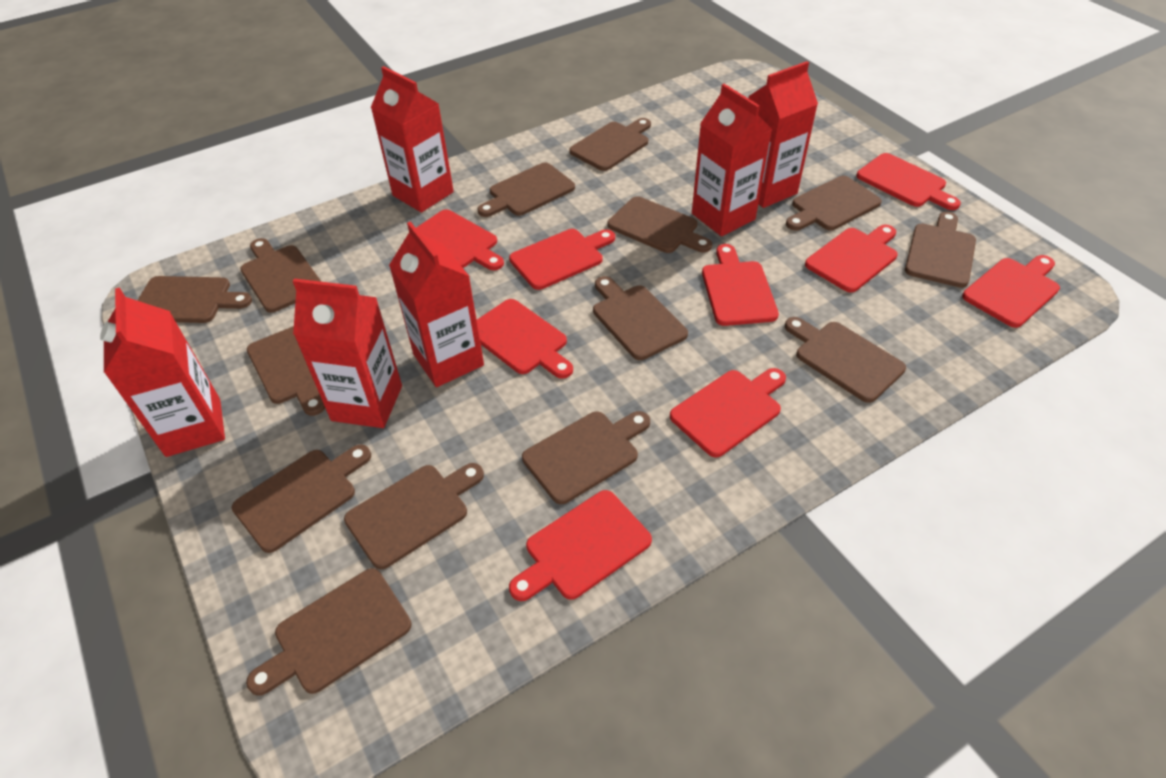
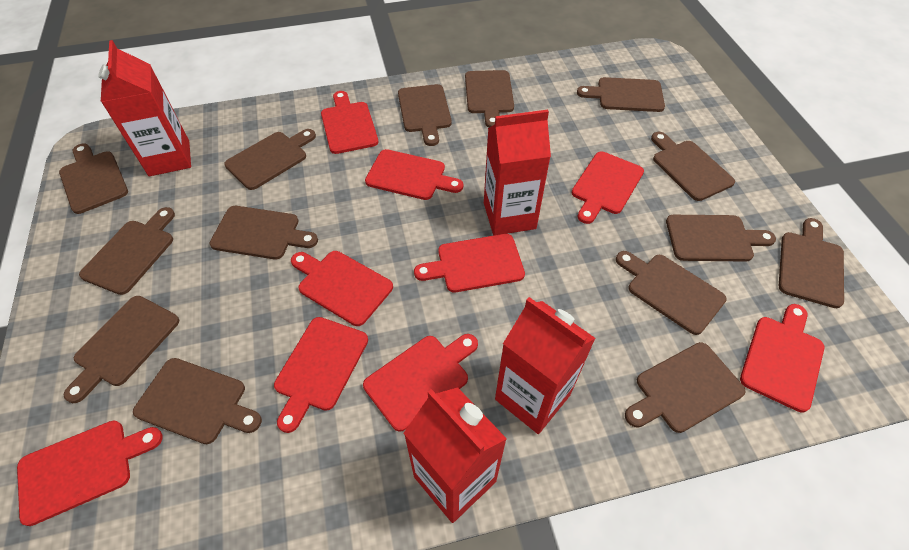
red carton: 6 -> 4

